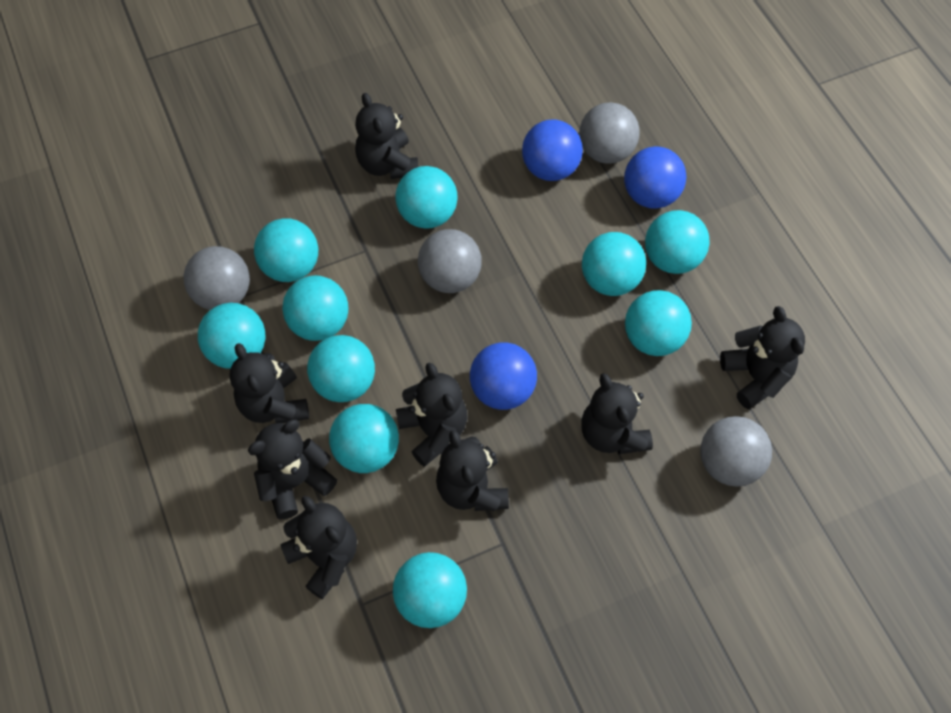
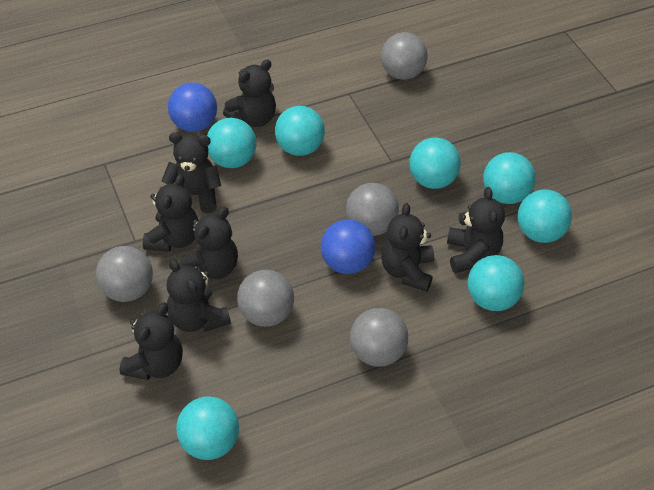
blue ball: 3 -> 2
grey ball: 4 -> 5
turquoise ball: 10 -> 7

